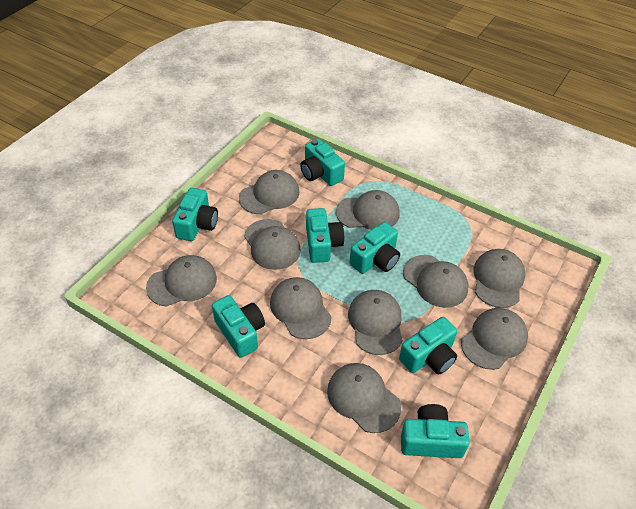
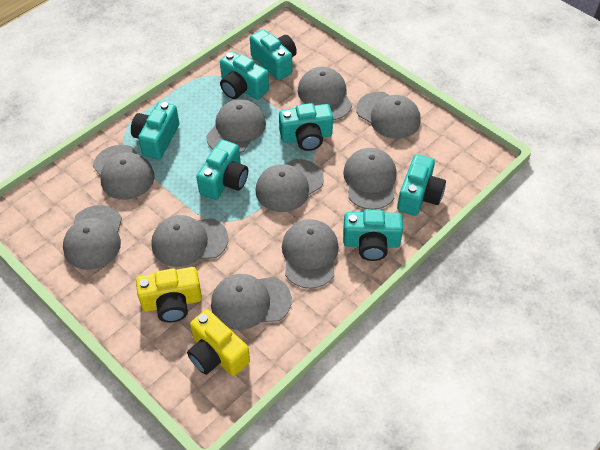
yellow camera: 0 -> 2

